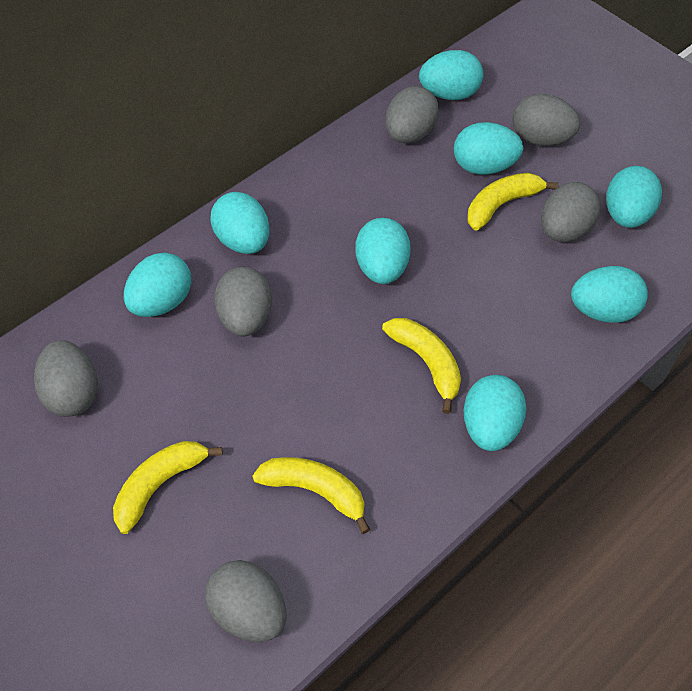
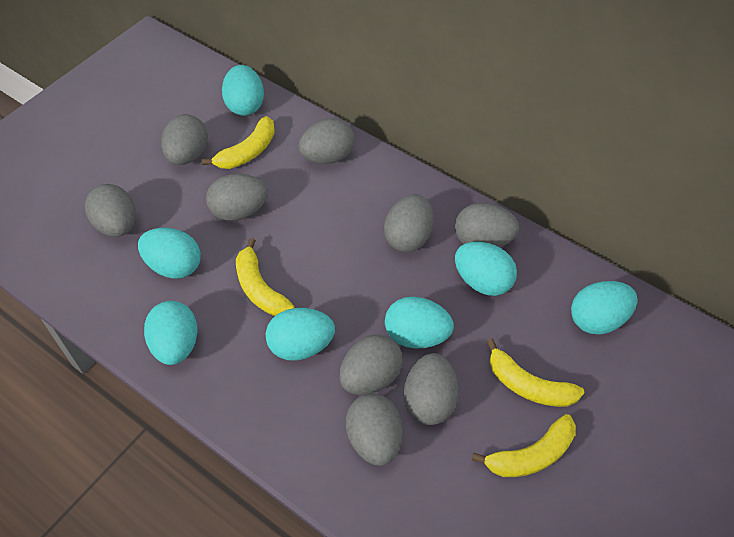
grey egg: 6 -> 9
turquoise egg: 8 -> 7

